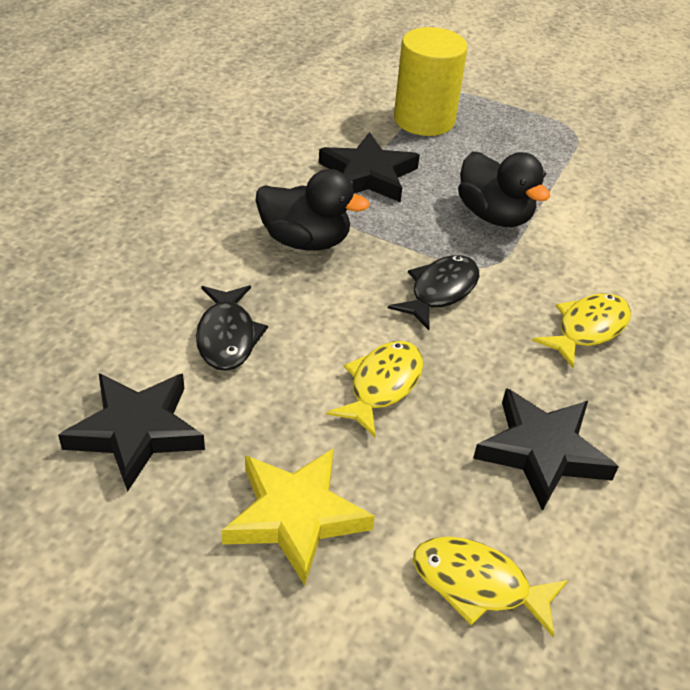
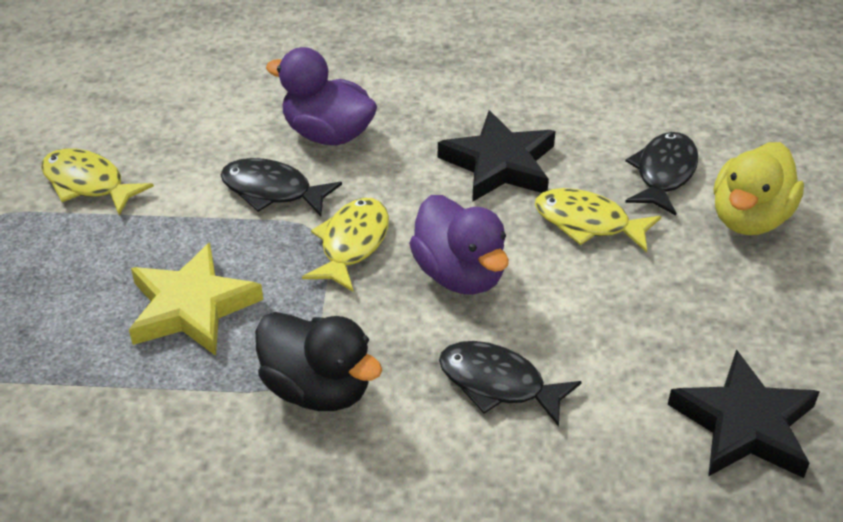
black duck: 2 -> 1
black fish: 2 -> 3
black star: 3 -> 2
purple duck: 0 -> 2
yellow cylinder: 1 -> 0
yellow duck: 0 -> 1

